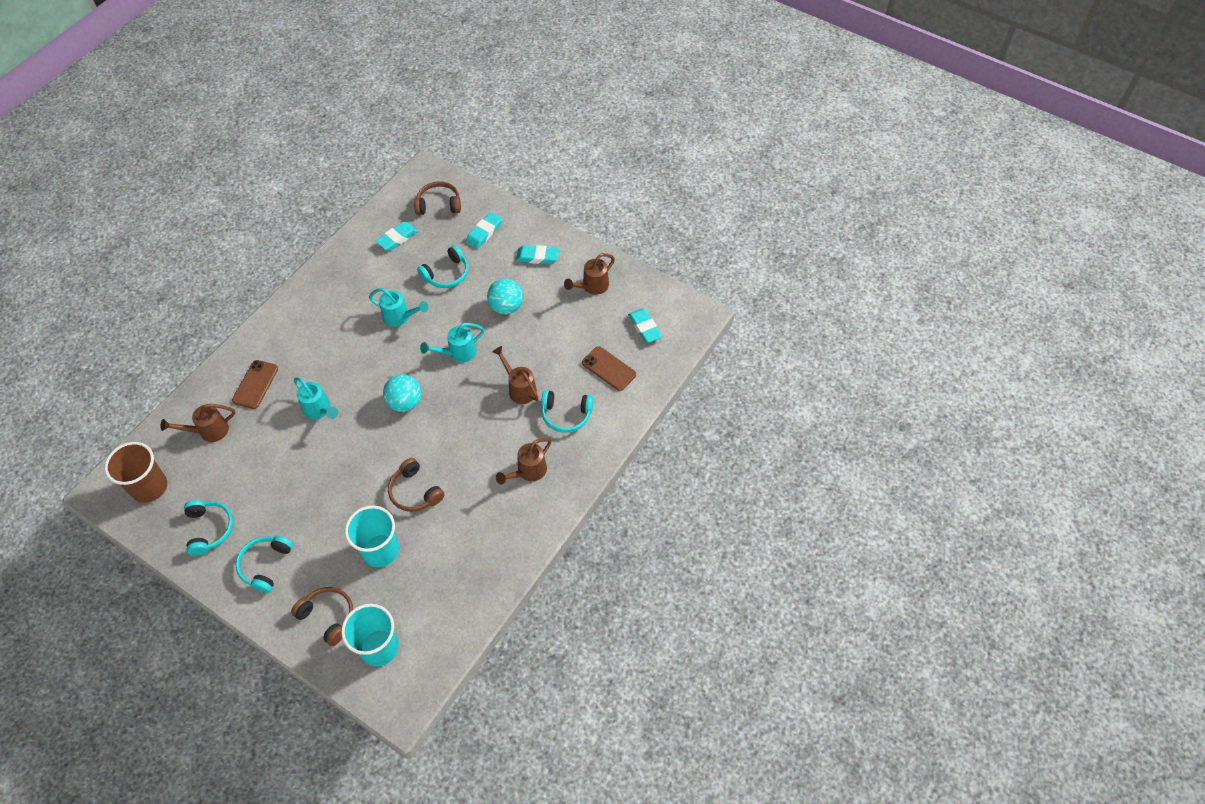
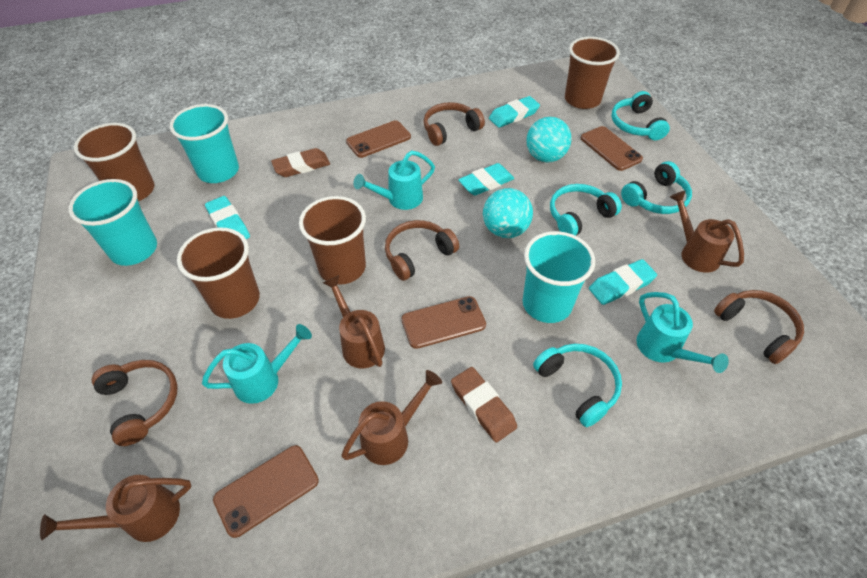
brown cup: 1 -> 4
brown eraser: 0 -> 2
brown headphones: 3 -> 4
brown phone: 2 -> 4
turquoise cup: 2 -> 3

